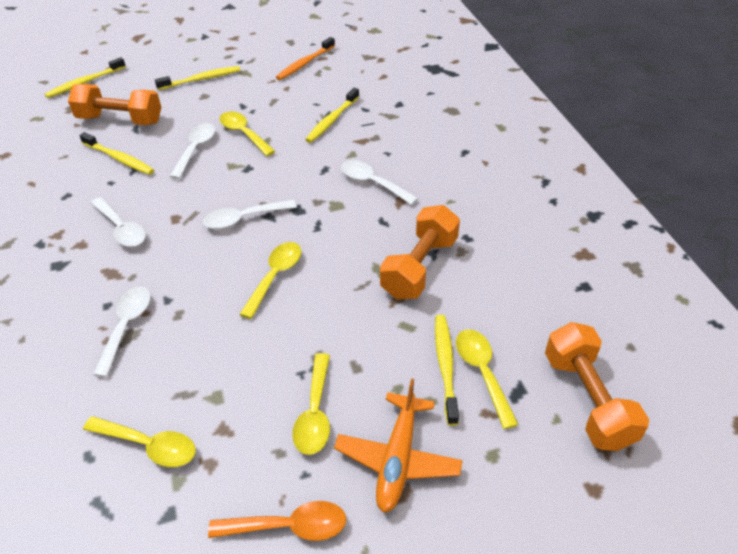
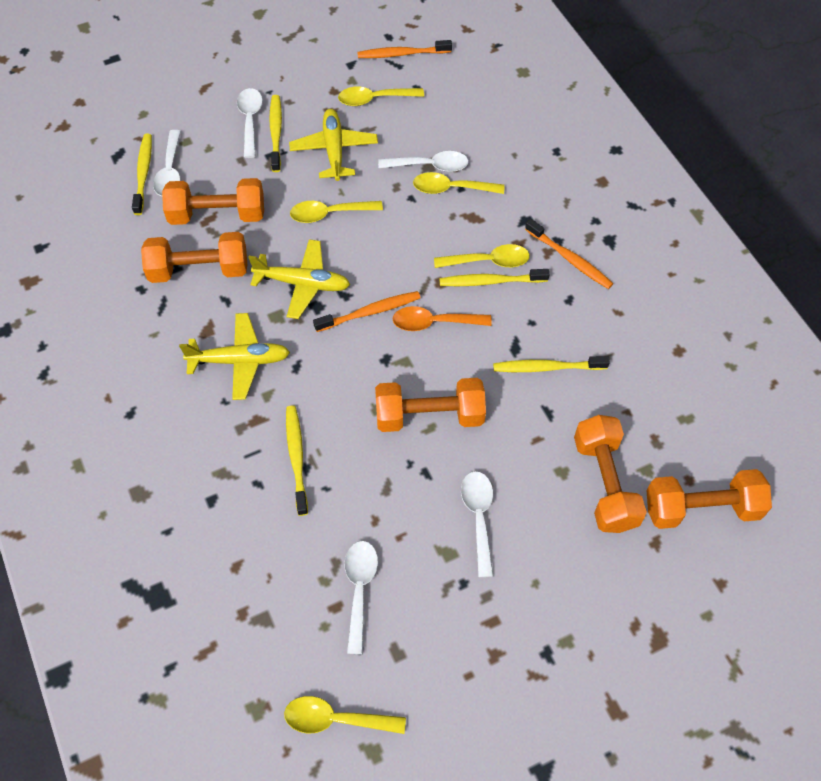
orange dumbbell: 3 -> 5
orange plane: 1 -> 0
orange toothbrush: 1 -> 3
yellow plane: 0 -> 3

